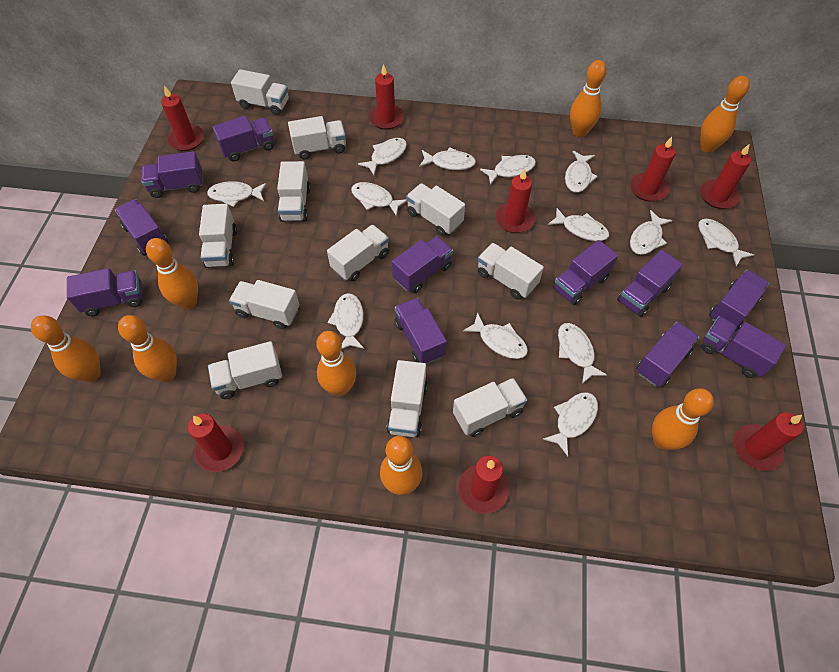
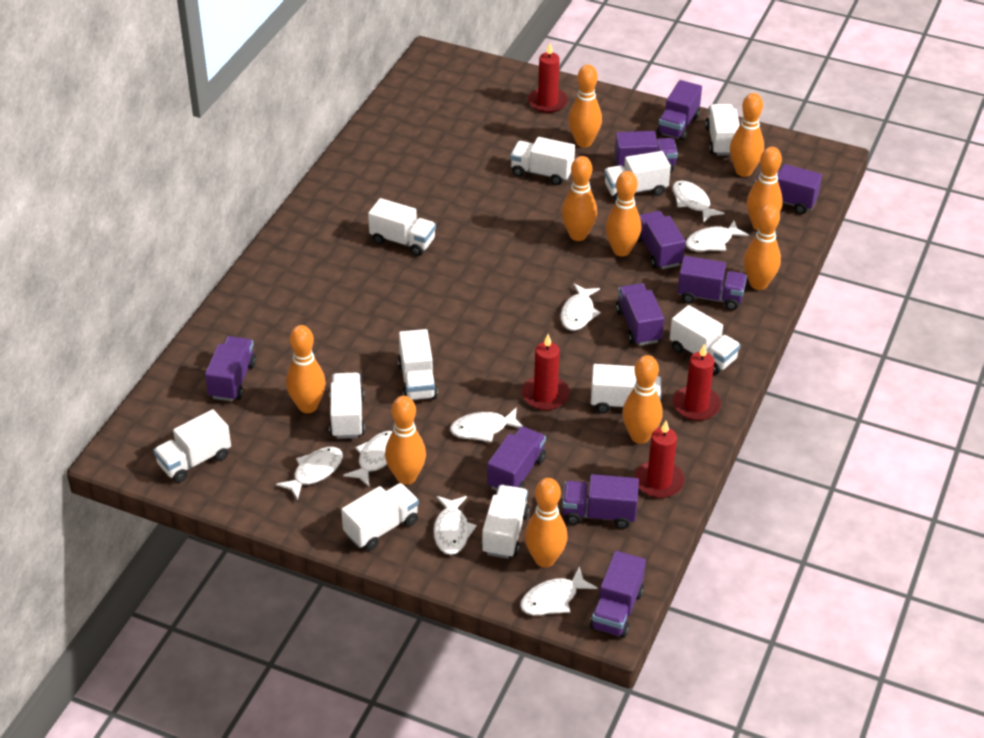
orange bowling pin: 8 -> 10
purple truck: 11 -> 10
red candle: 8 -> 4
white fish: 13 -> 8

